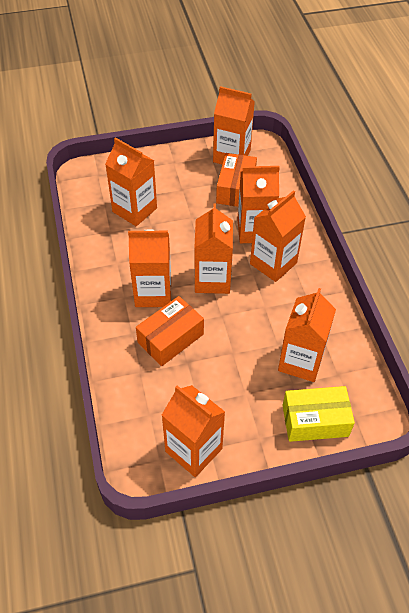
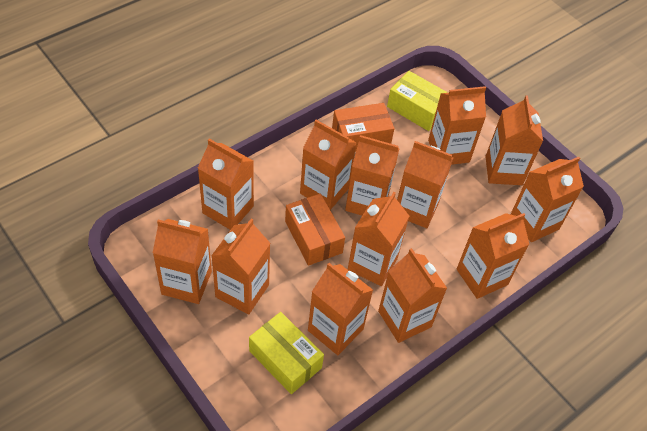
orange carton: 8 -> 13
yellow box: 1 -> 2

